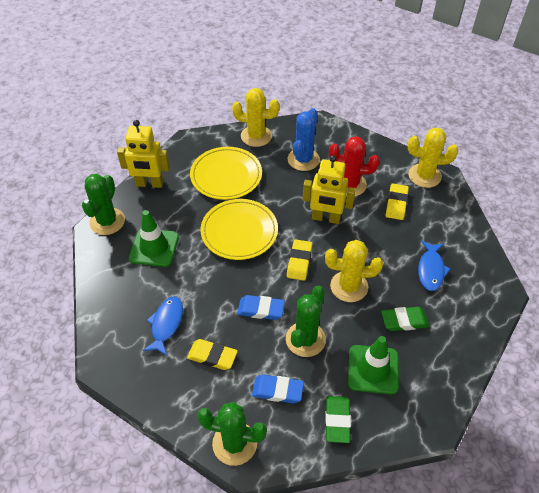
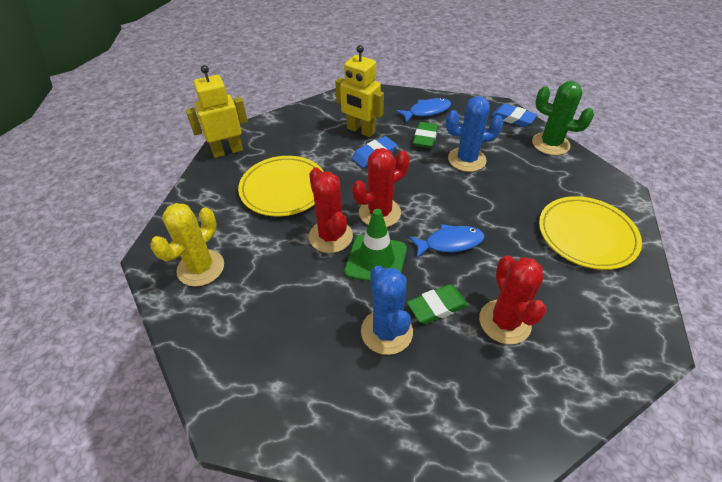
blue cactus: 1 -> 2
green cactus: 3 -> 1
green traffic cone: 2 -> 1
red cactus: 1 -> 3
yellow cactus: 3 -> 1
yellow eraser: 3 -> 0

